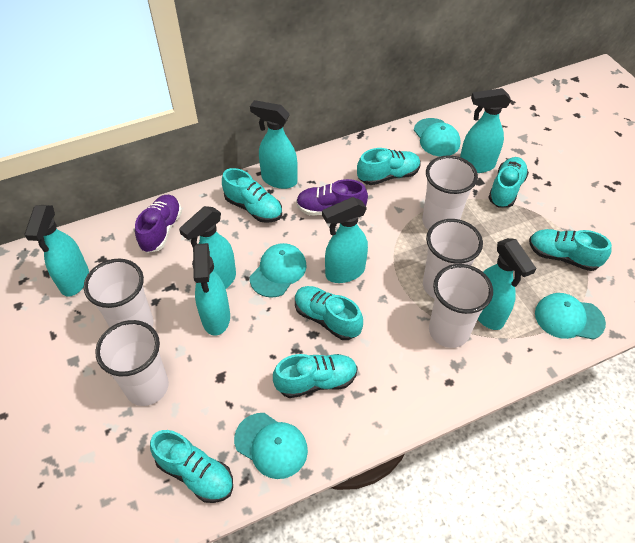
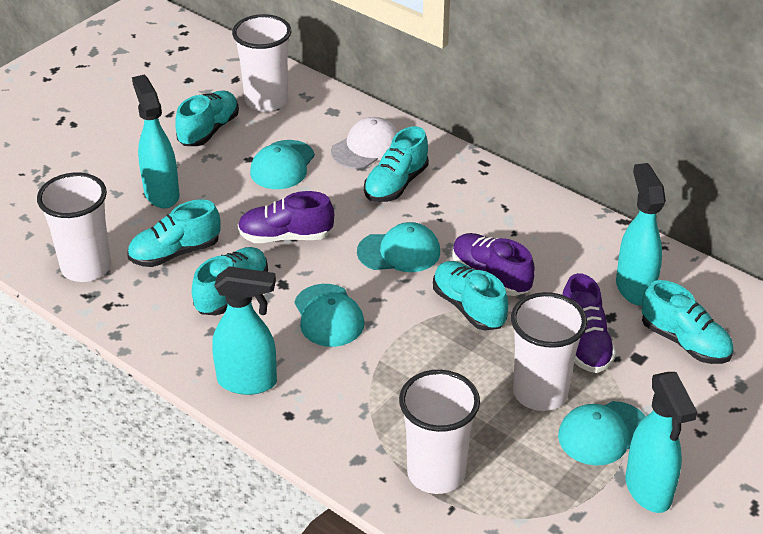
purple shoe: 2 -> 3
turquoise shoe: 7 -> 6
turquoise spray bottle: 7 -> 4
white cap: 0 -> 1
white cup: 5 -> 4

